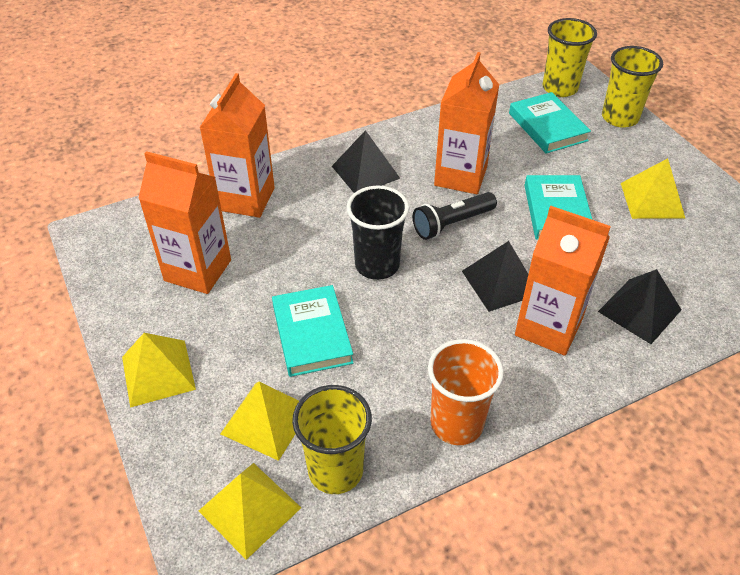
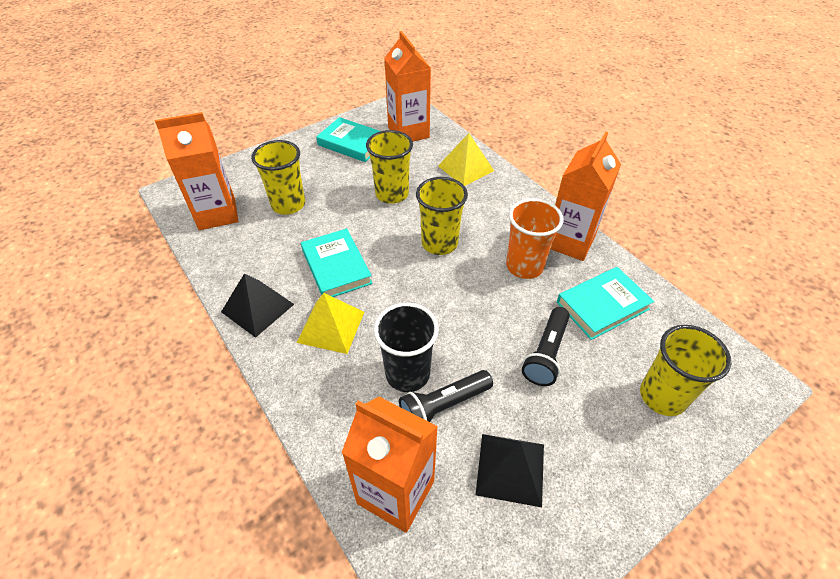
black flashlight: 1 -> 2
black pyramid: 3 -> 2
yellow cup: 3 -> 4
yellow pyramid: 4 -> 2

